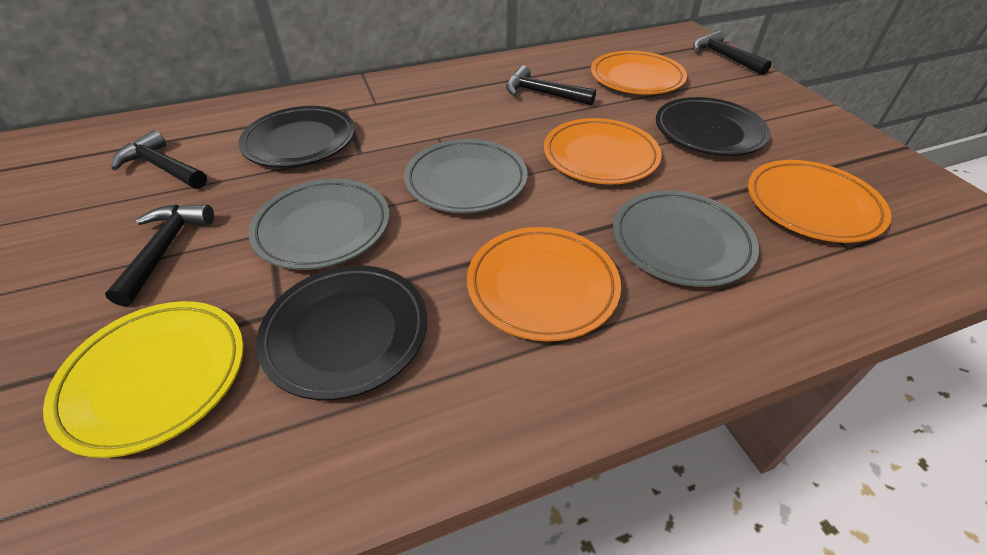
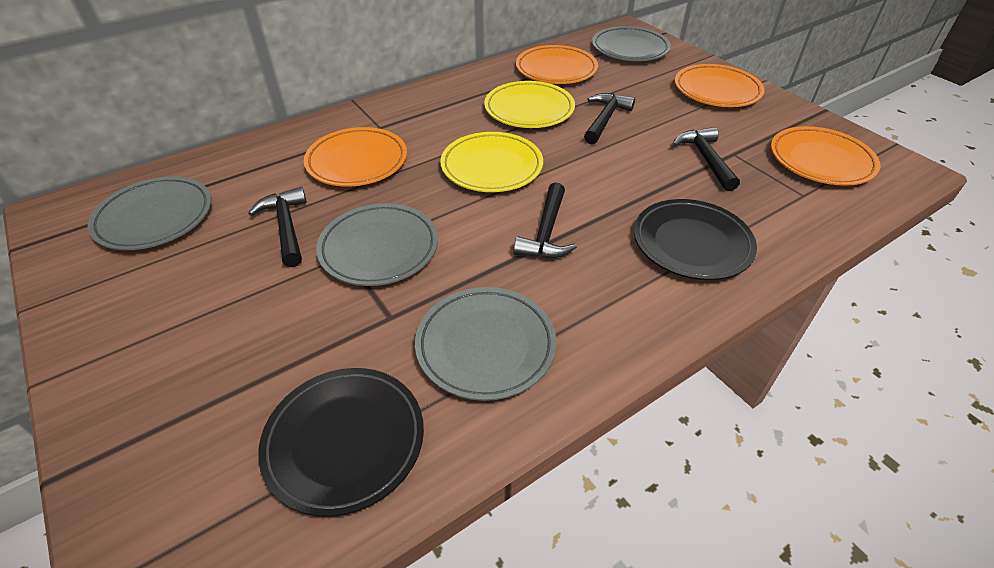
black plate: 3 -> 2
grey plate: 3 -> 4
yellow plate: 1 -> 2

